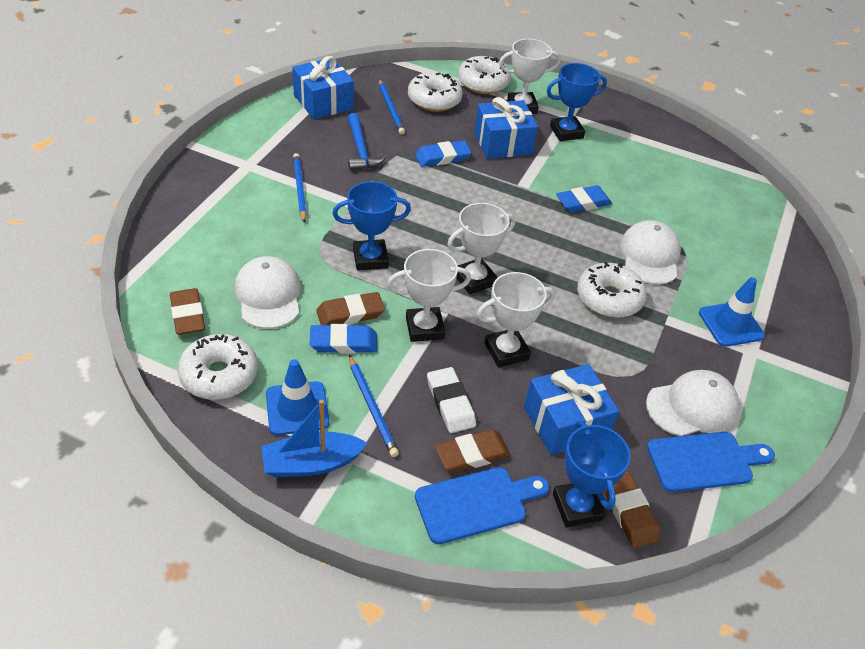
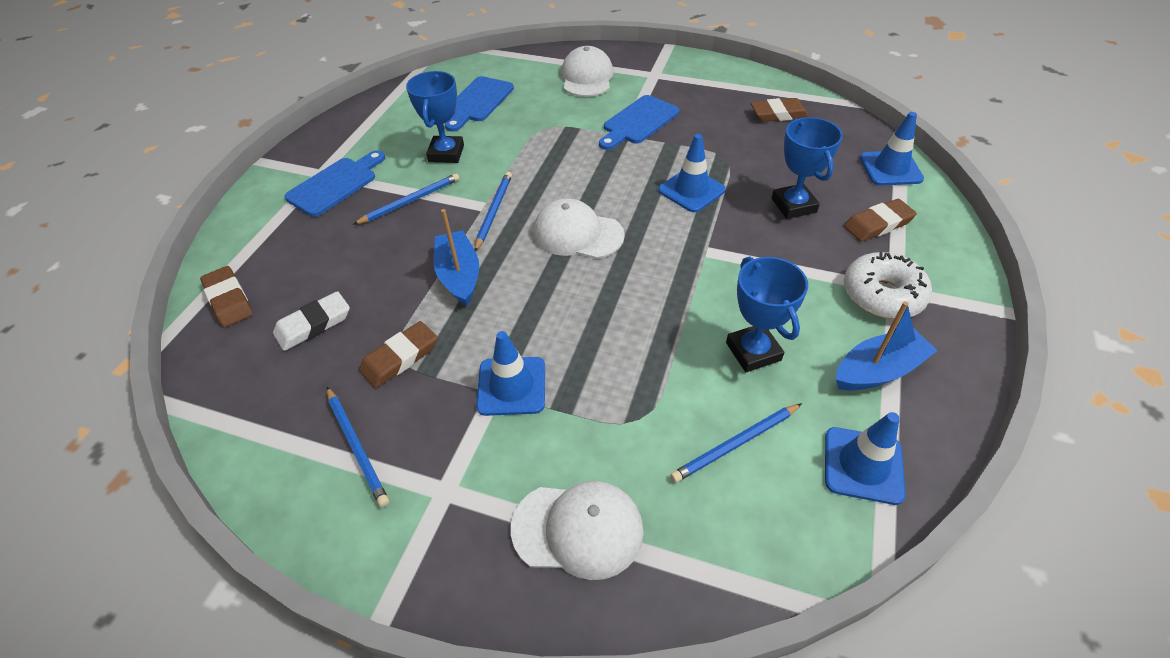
blue boat: 1 -> 2
blue cutting board: 2 -> 3
blue eraser: 3 -> 0
blue gift: 3 -> 0
blue hammer: 1 -> 0
blue pencil: 3 -> 4
blue traffic cone: 2 -> 4
white donut: 4 -> 1
white trophy: 4 -> 0

